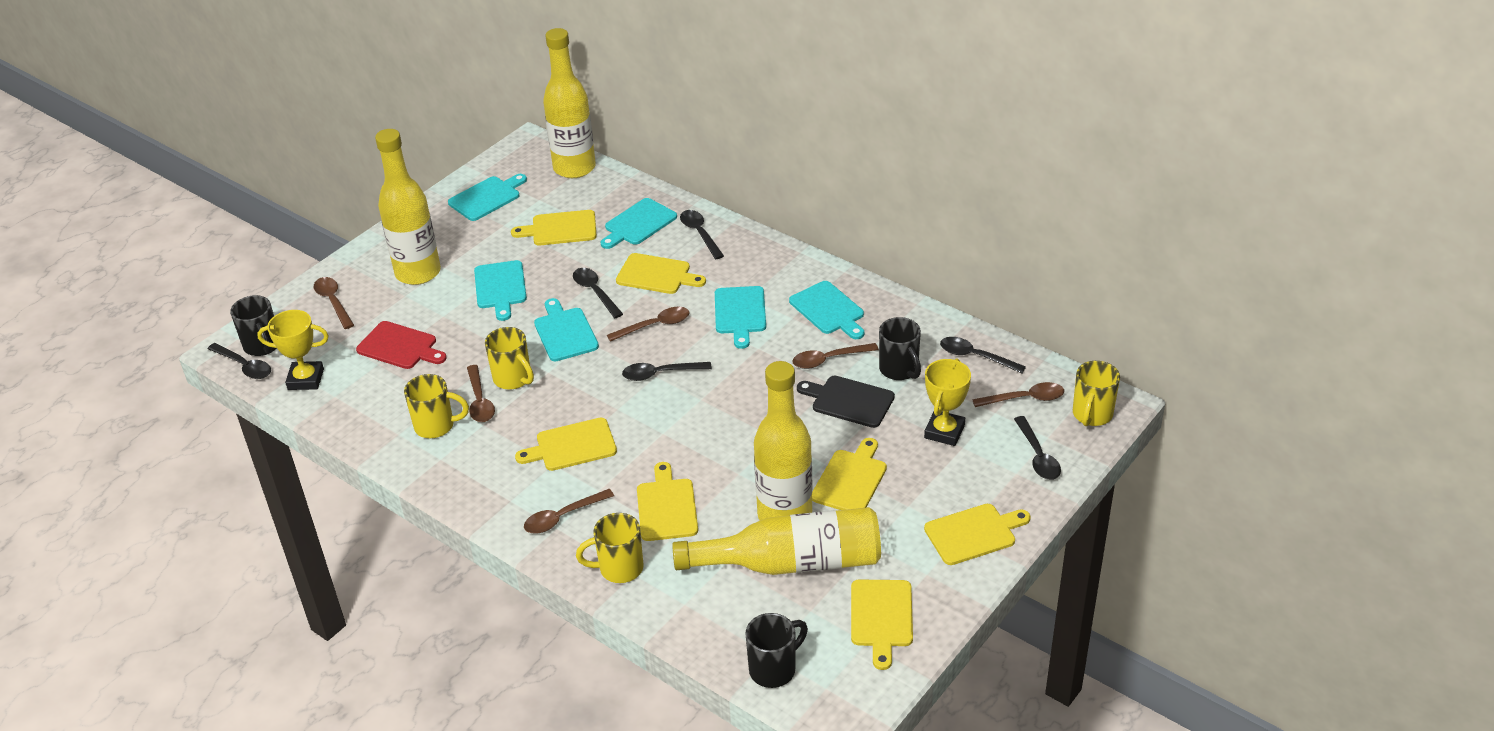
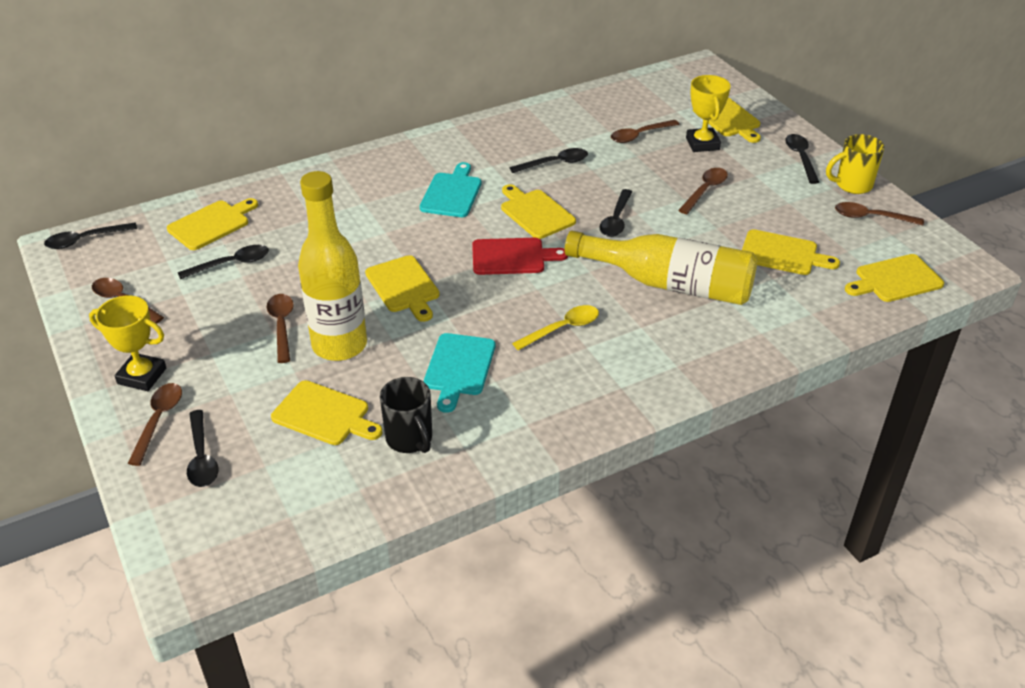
black cutting board: 1 -> 0
black mug: 3 -> 1
turquoise cutting board: 6 -> 2
yellow bottle: 4 -> 2
yellow mug: 4 -> 1
yellow spoon: 0 -> 1

